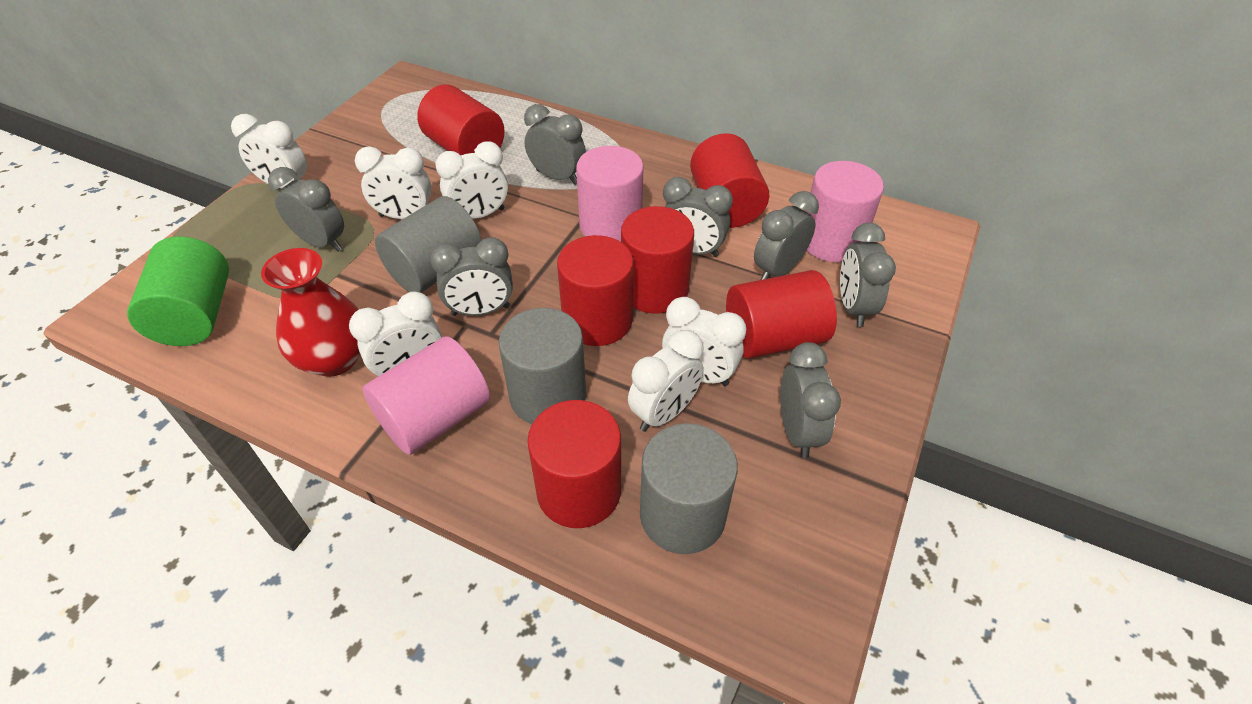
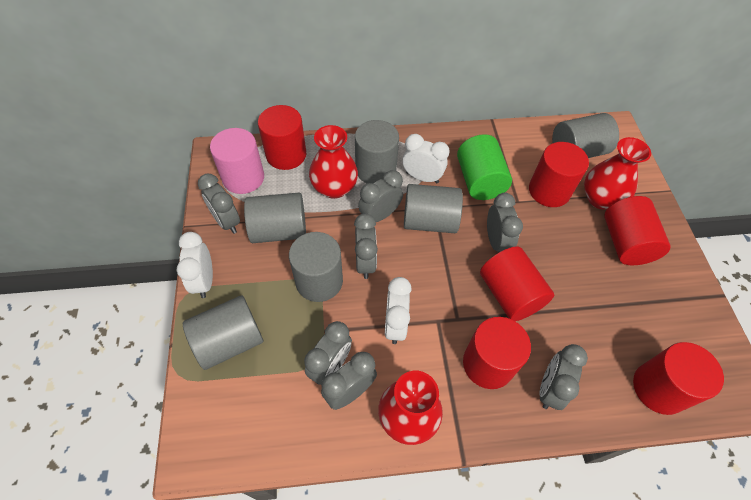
grey cylinder: 3 -> 6
pink cylinder: 3 -> 1
red vase: 1 -> 3
white clock: 6 -> 3

